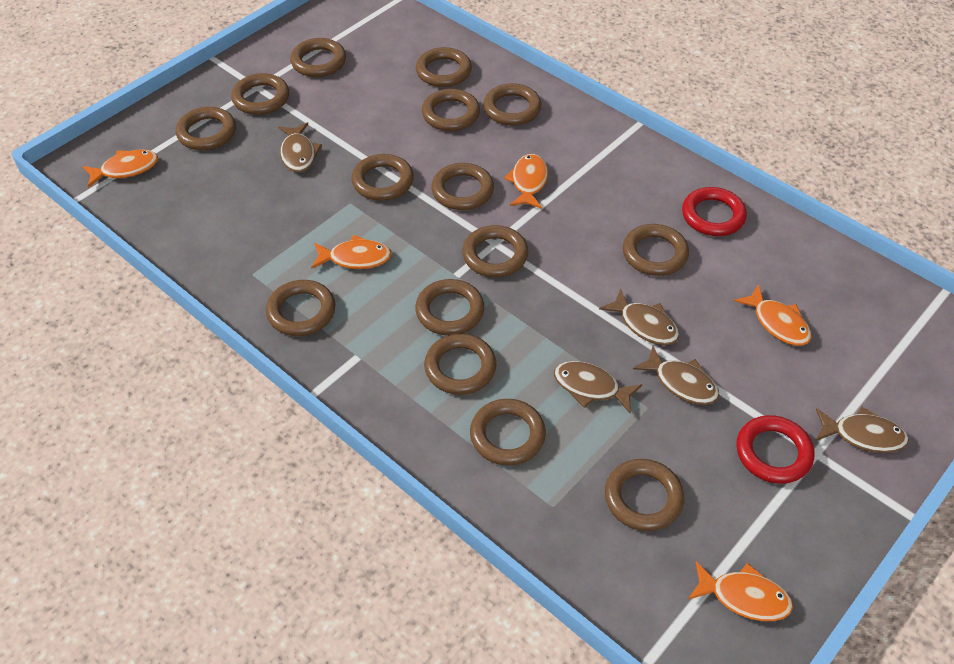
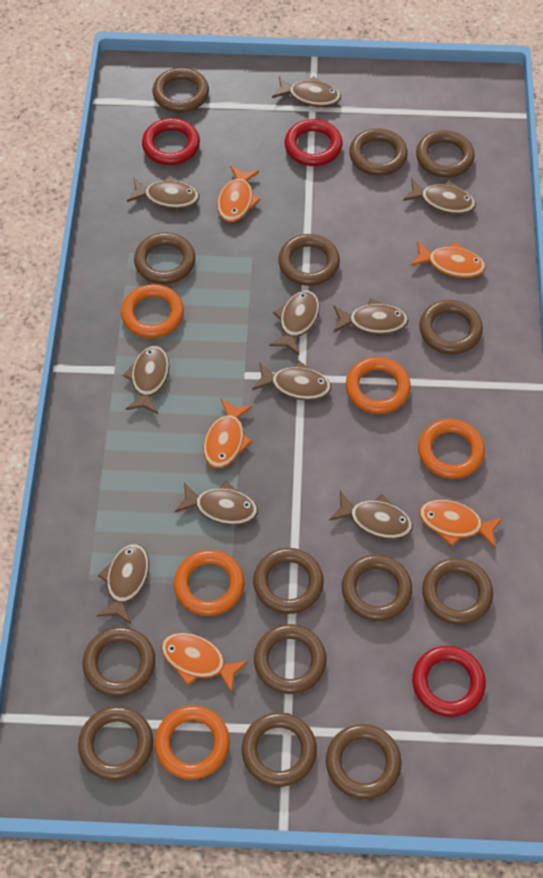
brown fish: 5 -> 10
brown ring: 15 -> 14
orange ring: 0 -> 5
red ring: 2 -> 3

